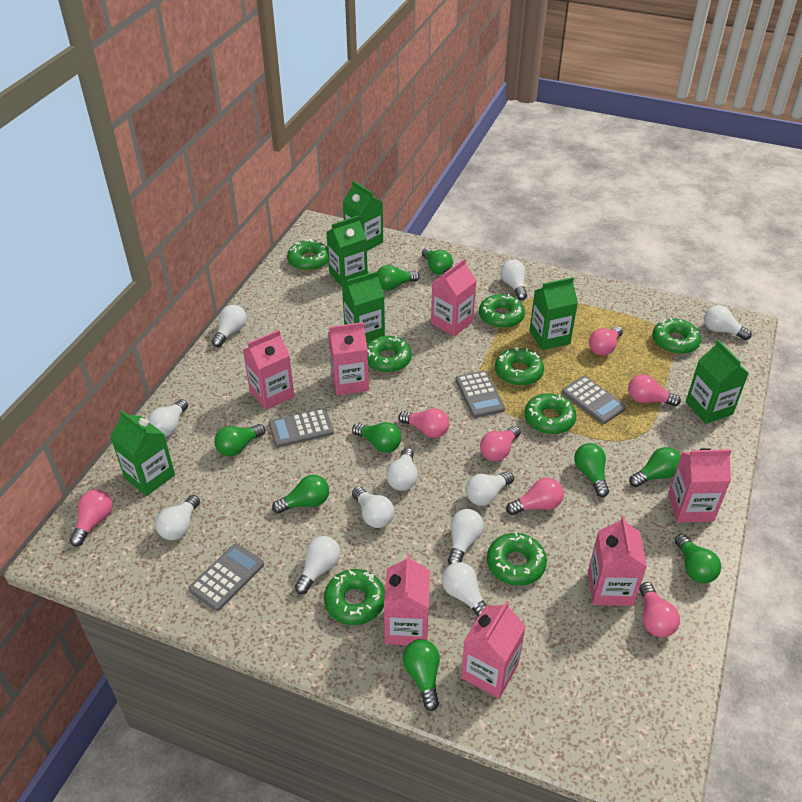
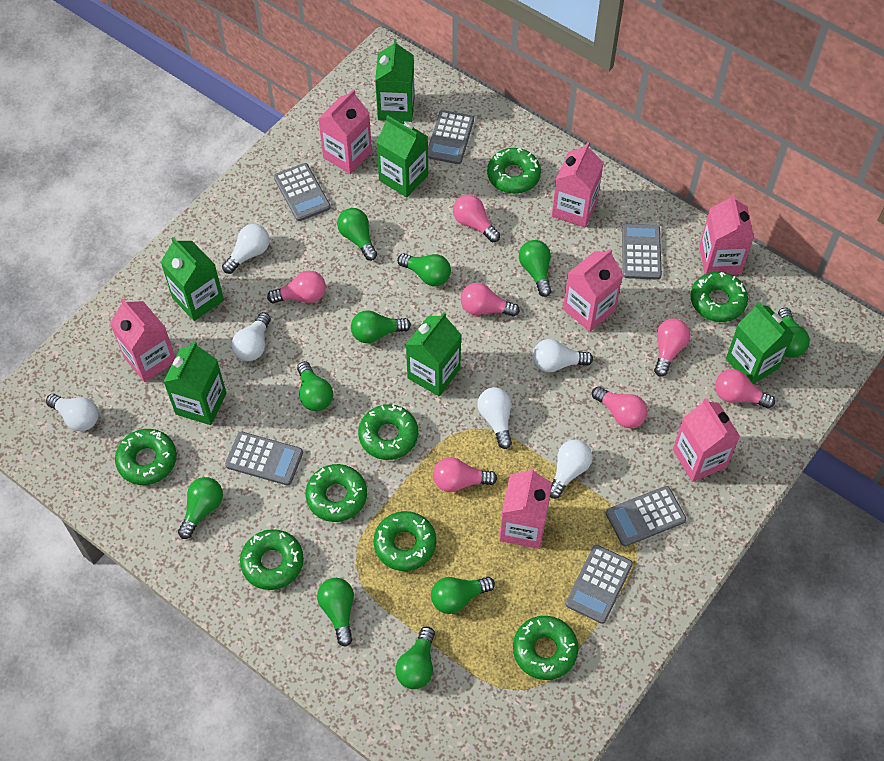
green light bulb: 9 -> 10
grey calculator: 4 -> 6
white light bulb: 11 -> 6

